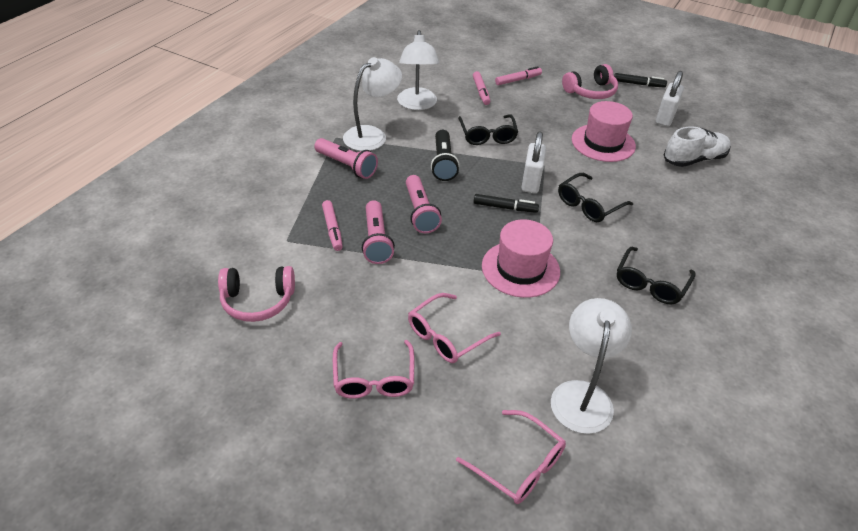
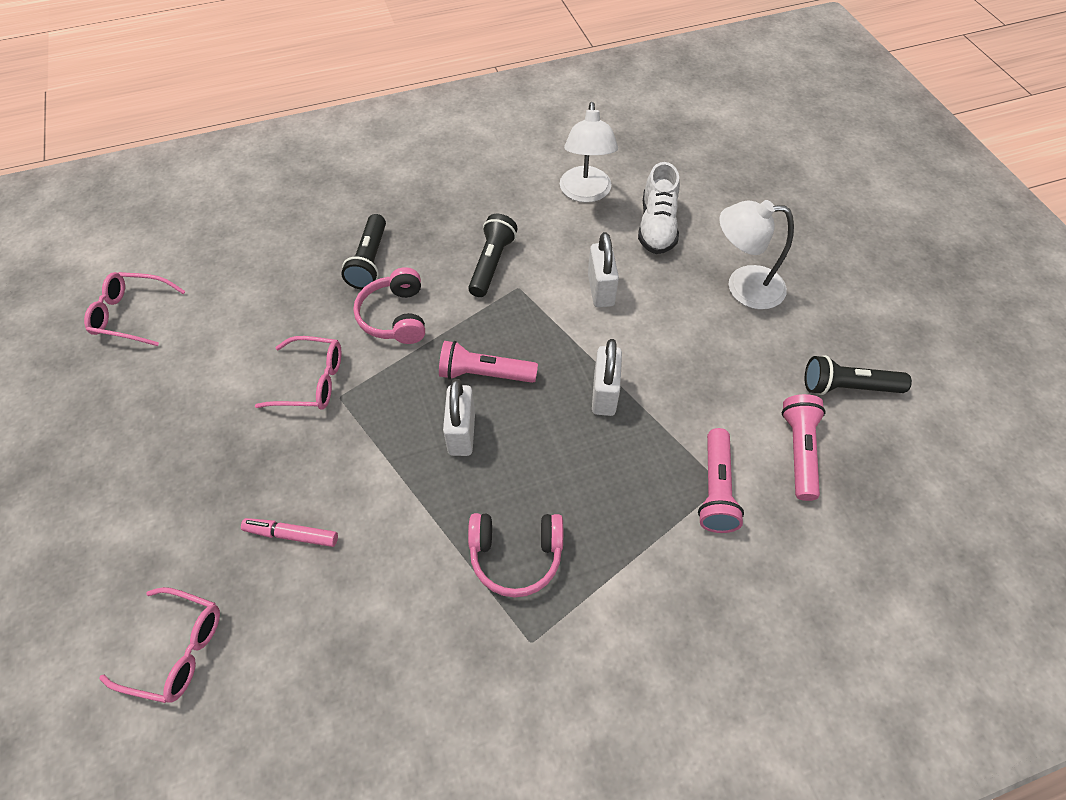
black flashlight: 1 -> 3
black glasses: 3 -> 0
black marker: 2 -> 0
pink hat: 2 -> 0
pink marker: 3 -> 1
white lamp: 3 -> 2
white padlock: 2 -> 3

